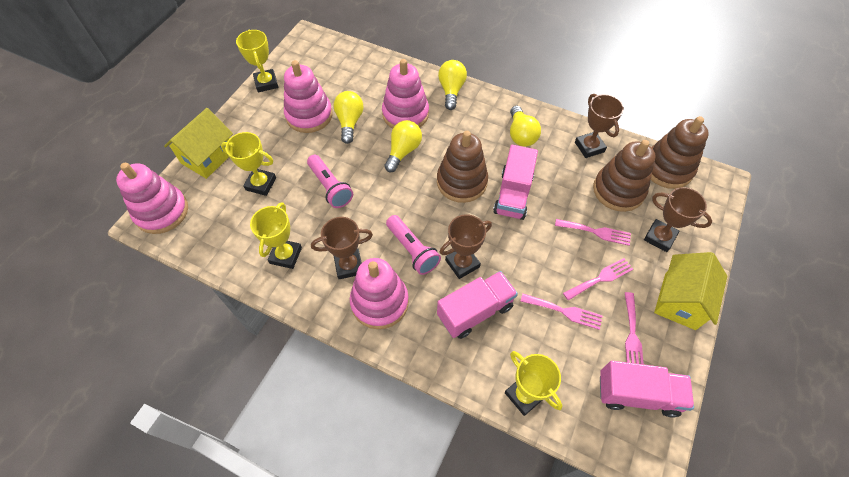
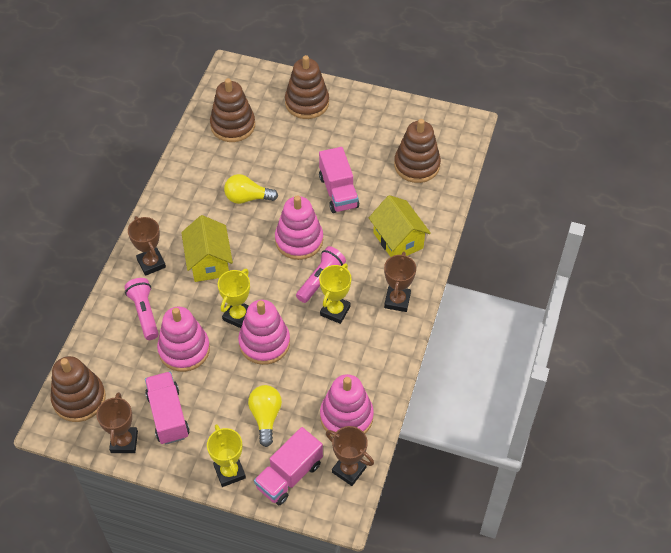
brown stacking toy: 3 -> 4
pink fork: 4 -> 0
yellow light bulb: 4 -> 2
yellow trophy: 4 -> 3

